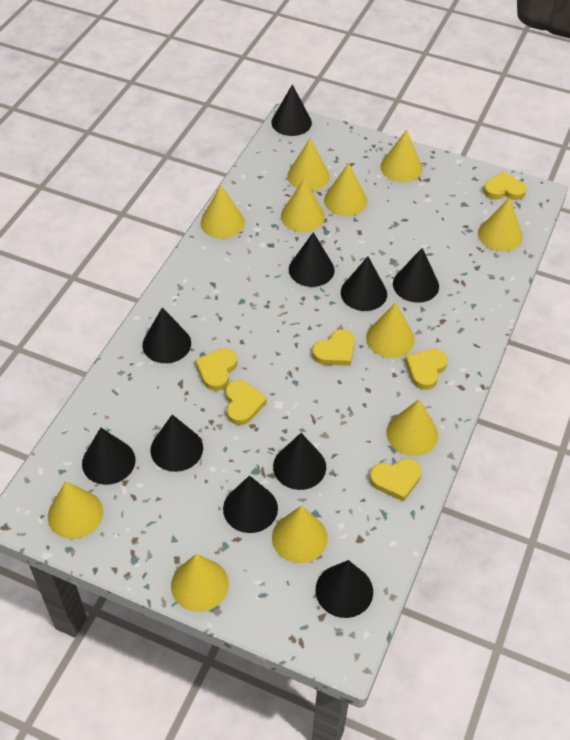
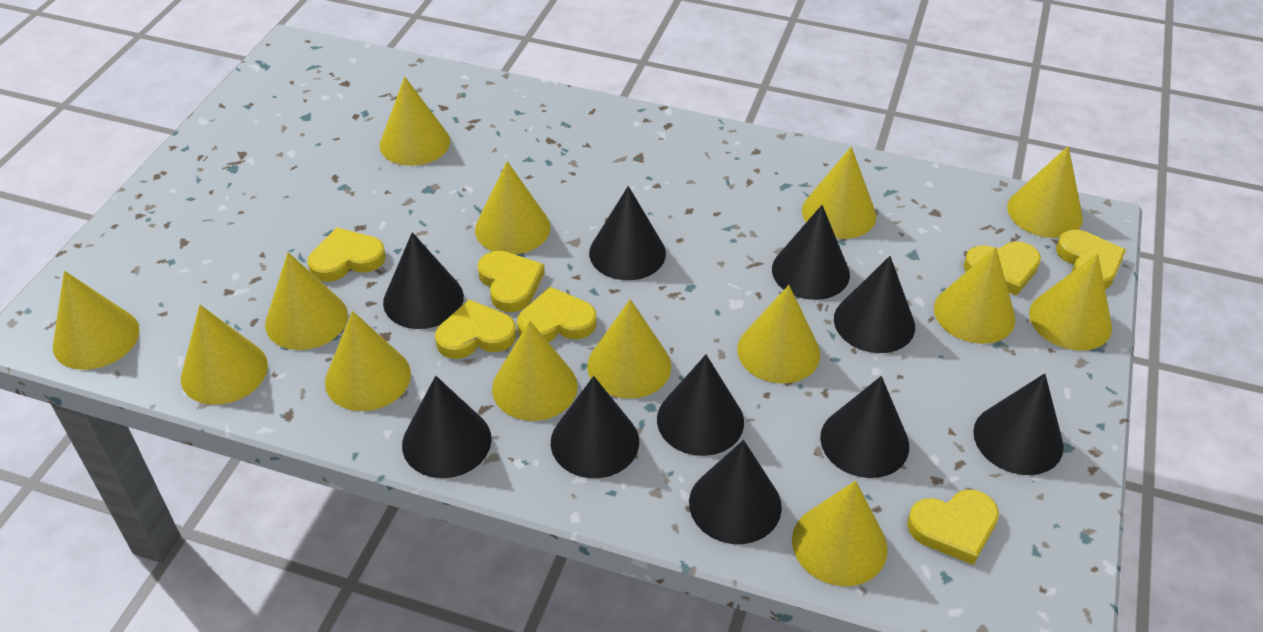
yellow cone: 11 -> 14
yellow heart: 6 -> 7

